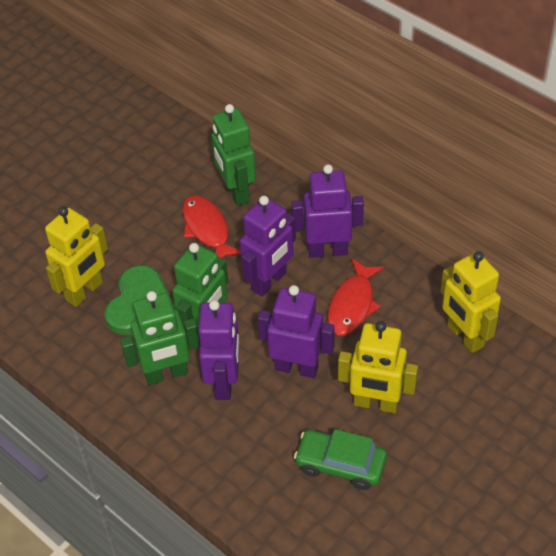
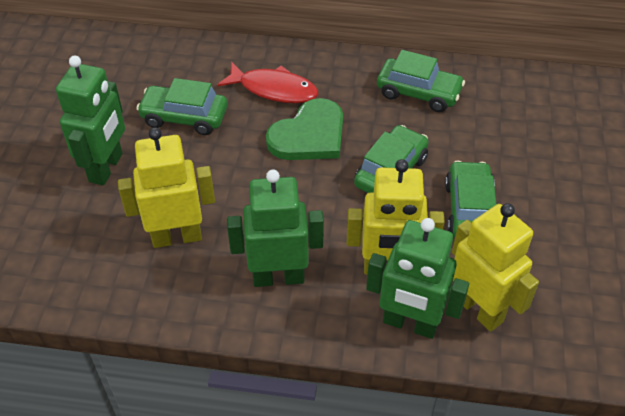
green car: 1 -> 4
purple robot: 4 -> 0
red fish: 2 -> 1

